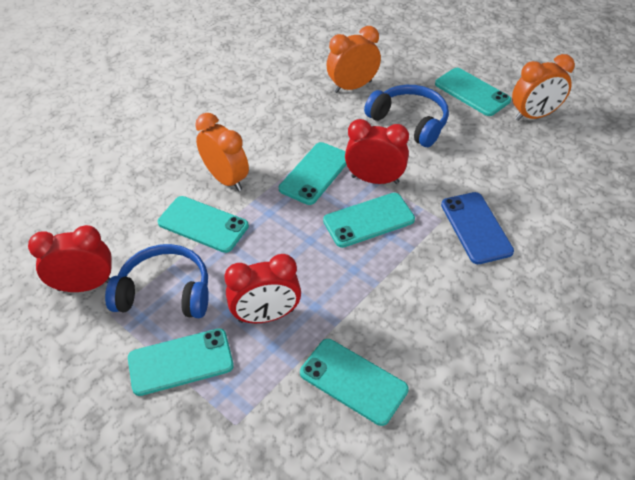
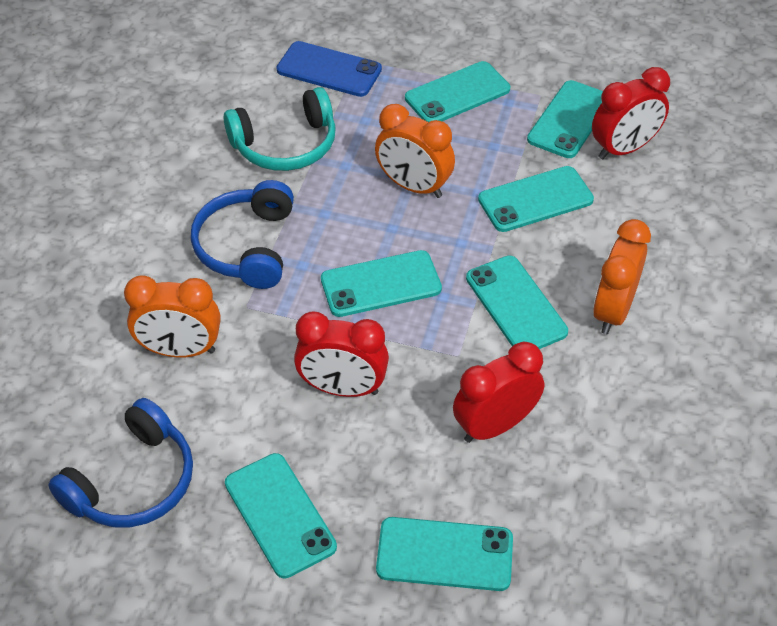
turquoise headphones: 0 -> 1
turquoise phone: 6 -> 7

